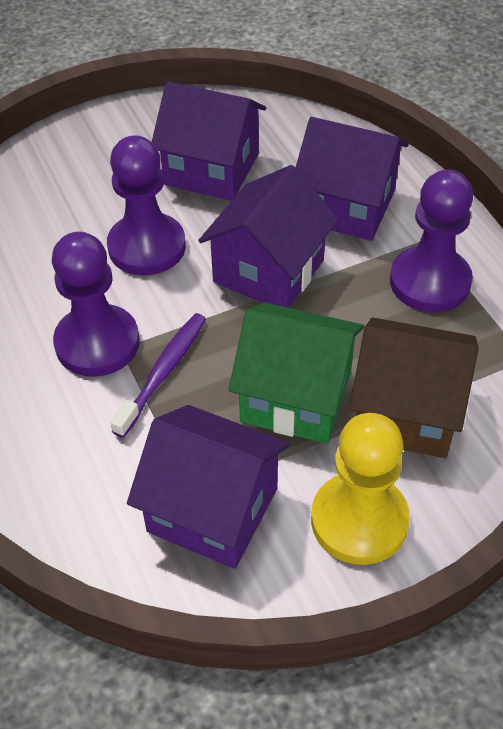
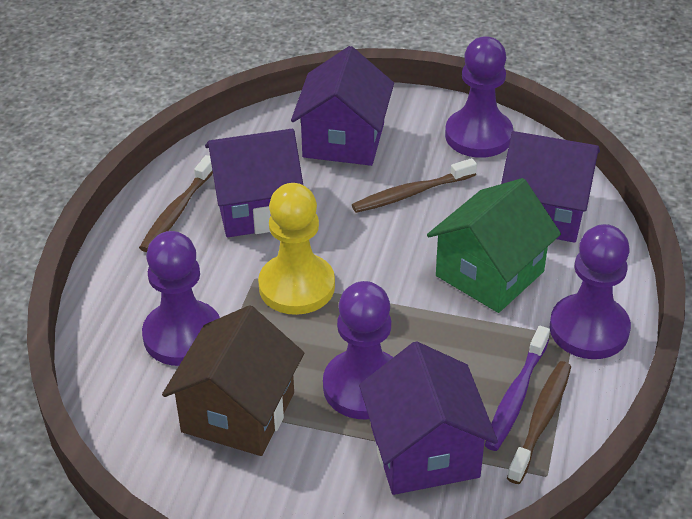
brown toothbrush: 0 -> 3
purple pawn: 3 -> 4

